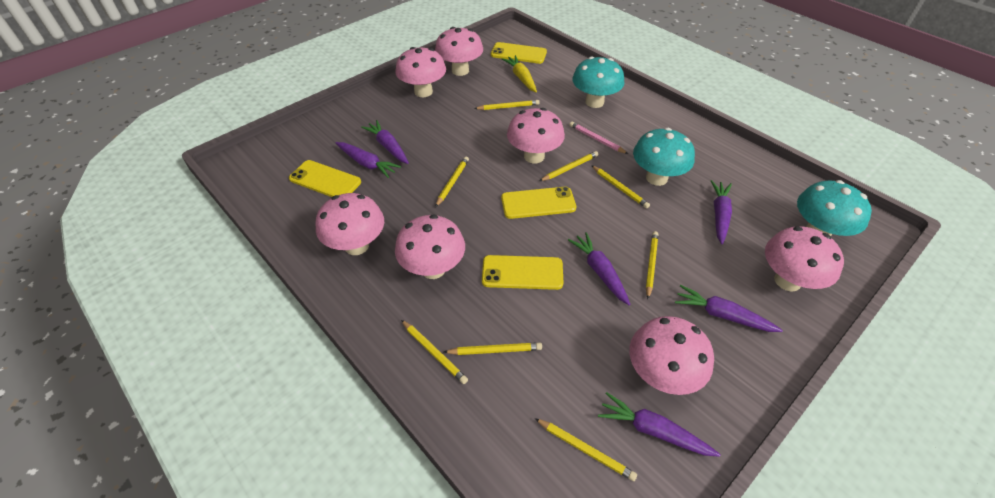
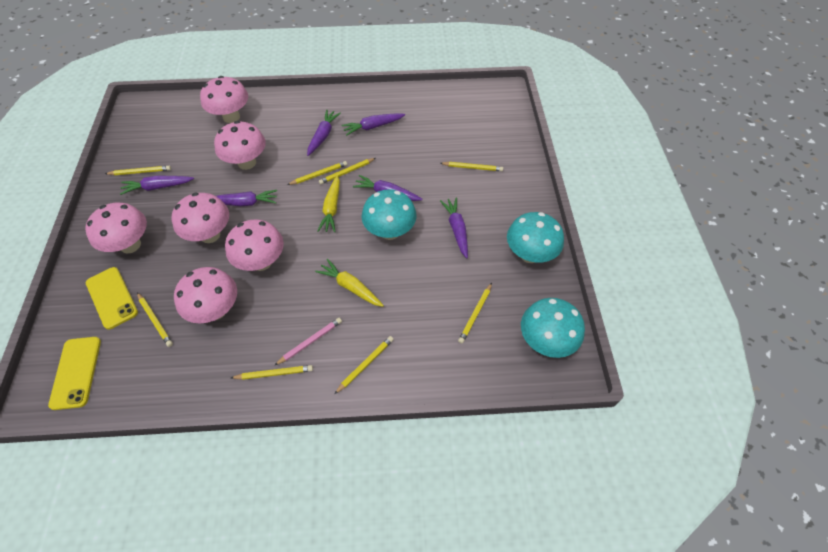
pink mushroom: 7 -> 6
yellow carrot: 1 -> 2
yellow phone: 4 -> 2

